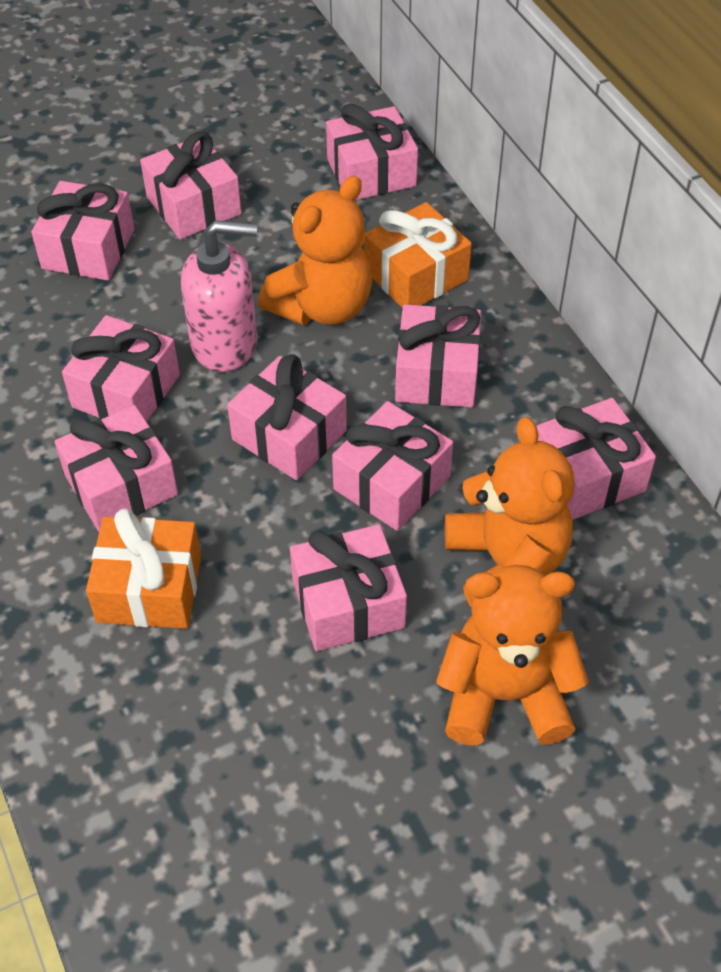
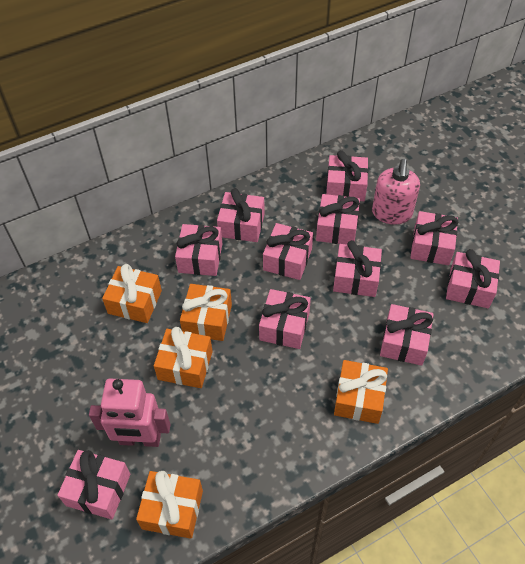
orange gift: 2 -> 5
orange teddy bear: 3 -> 0
pink gift: 10 -> 11
pink robot: 0 -> 1

